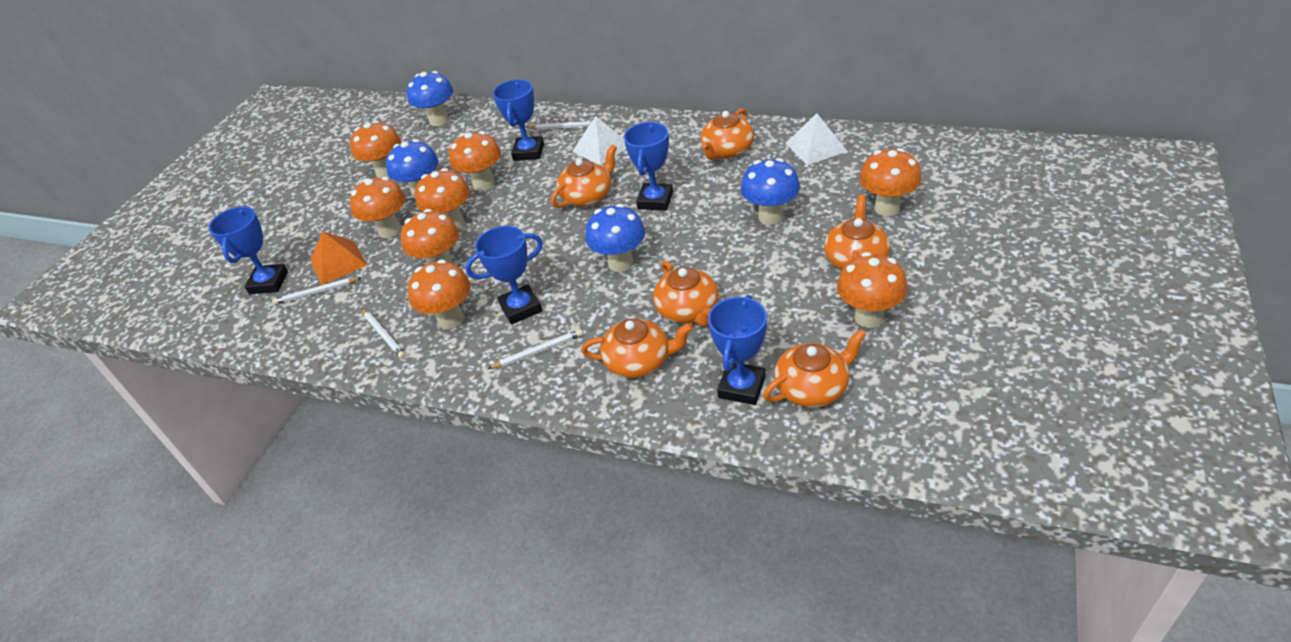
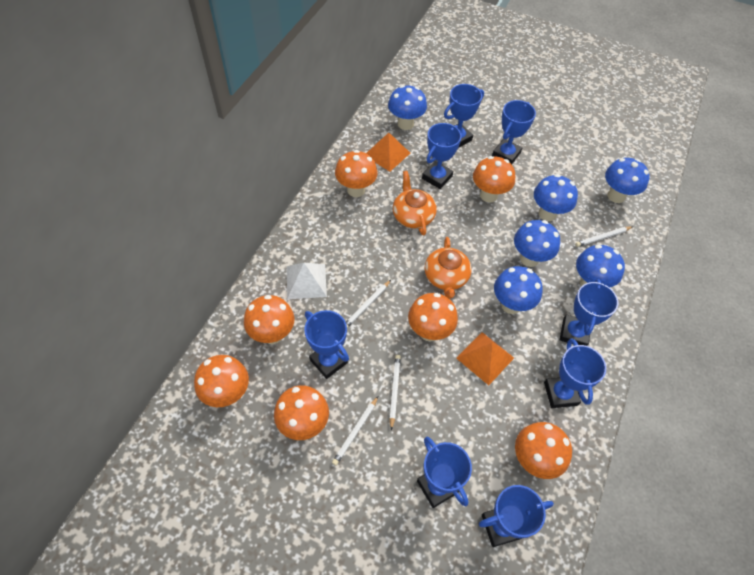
blue mushroom: 4 -> 6
blue trophy: 5 -> 8
orange mushroom: 8 -> 7
orange pyramid: 1 -> 2
orange teapot: 6 -> 2
white pyramid: 2 -> 1

